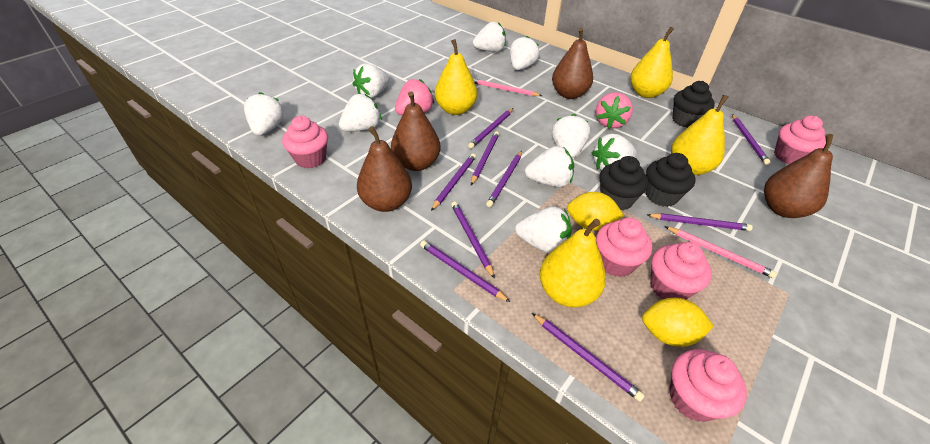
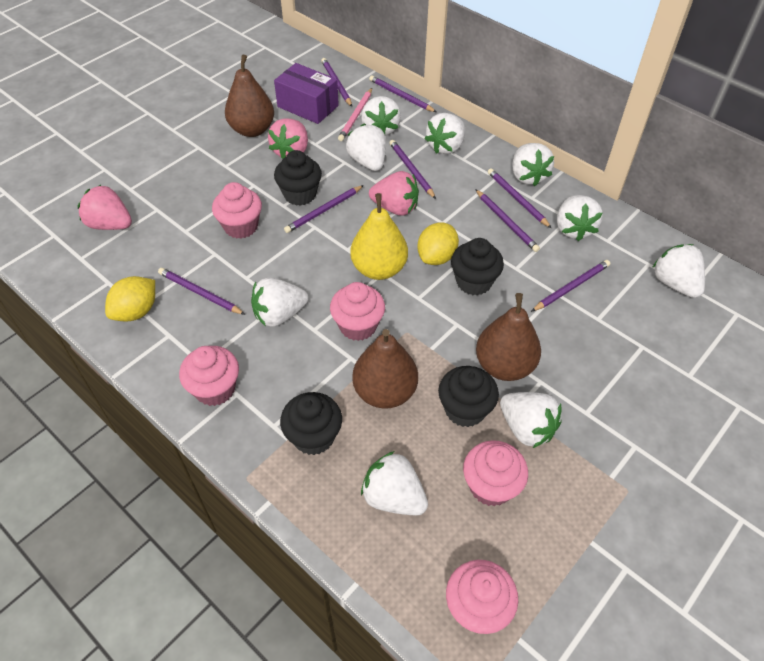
black cupcake: 3 -> 4
brown pear: 4 -> 3
pink pencil: 2 -> 1
pink strawberry: 2 -> 3
purple box: 0 -> 1
purple pencil: 9 -> 8
yellow pear: 4 -> 1

